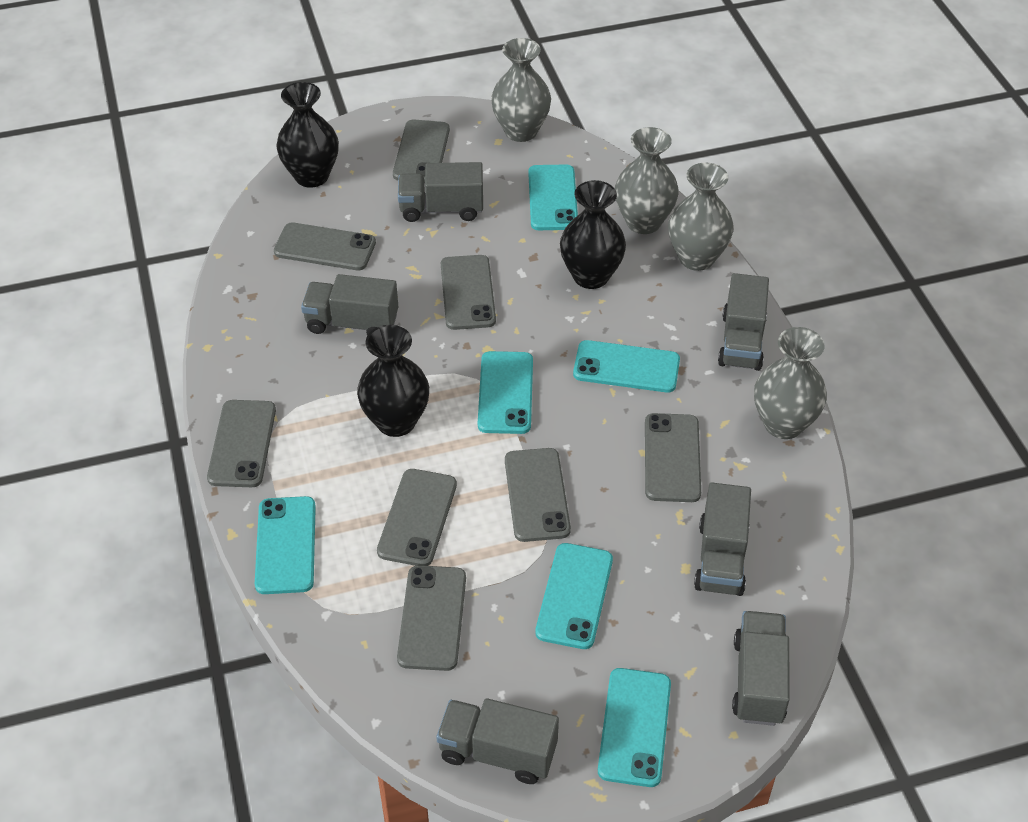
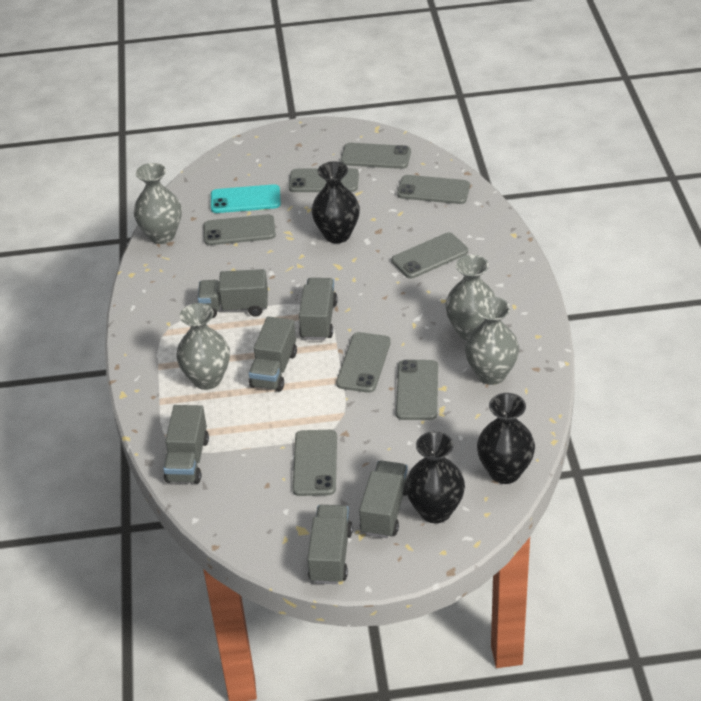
turquoise phone: 6 -> 1

